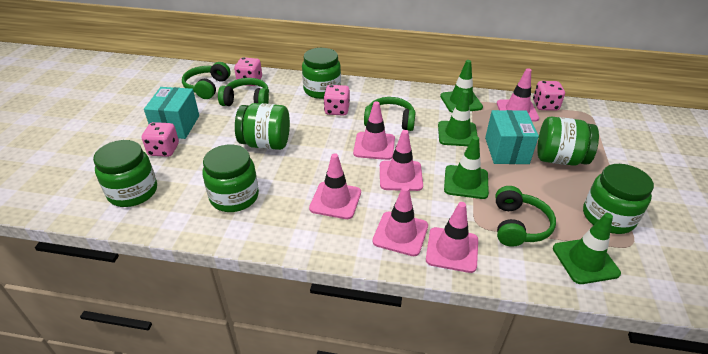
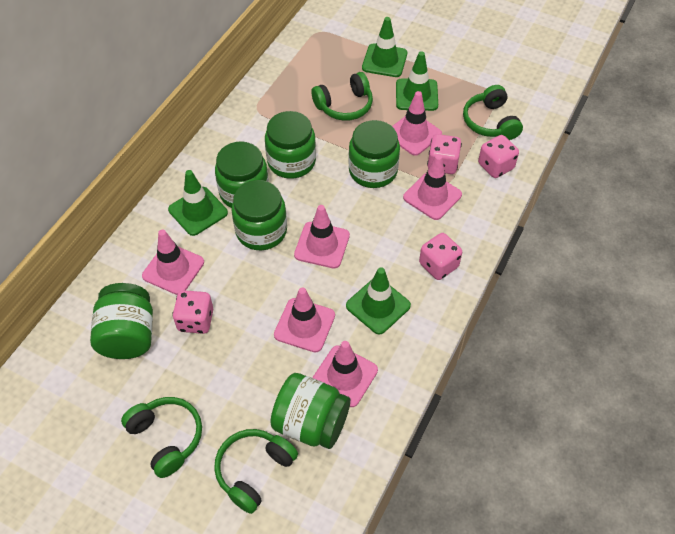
turquoise box: 2 -> 0

